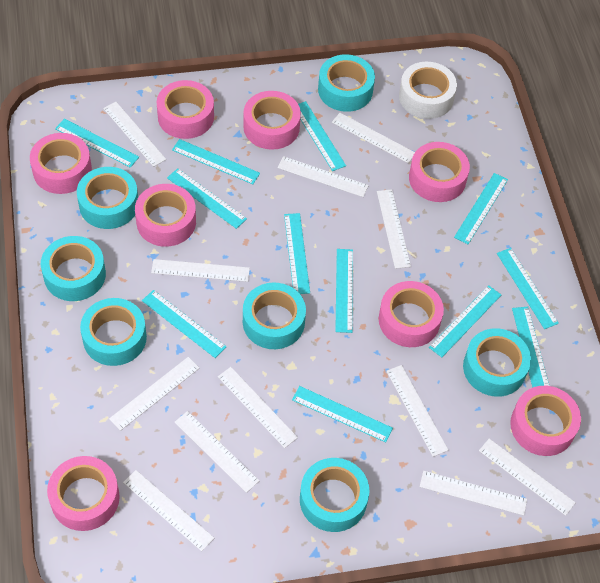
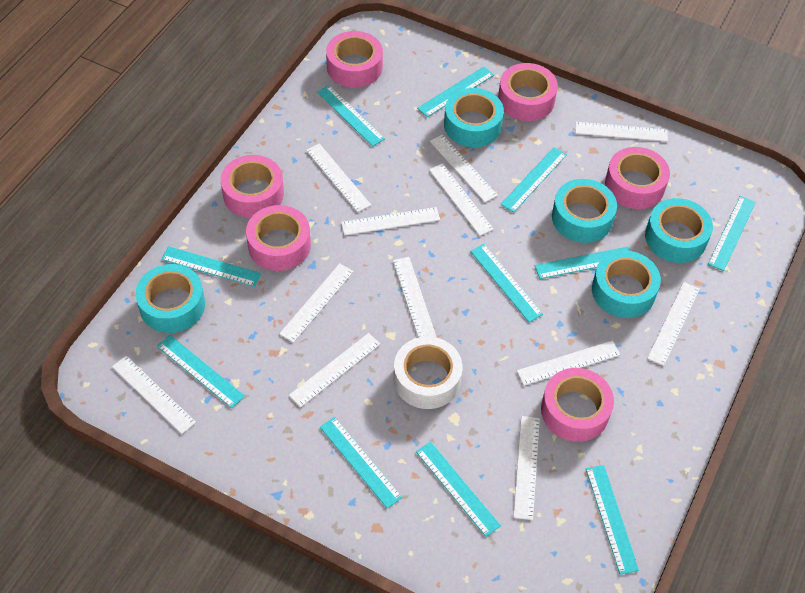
pink tape: 8 -> 6
turquoise ruler: 12 -> 11
turquoise tape: 7 -> 5

